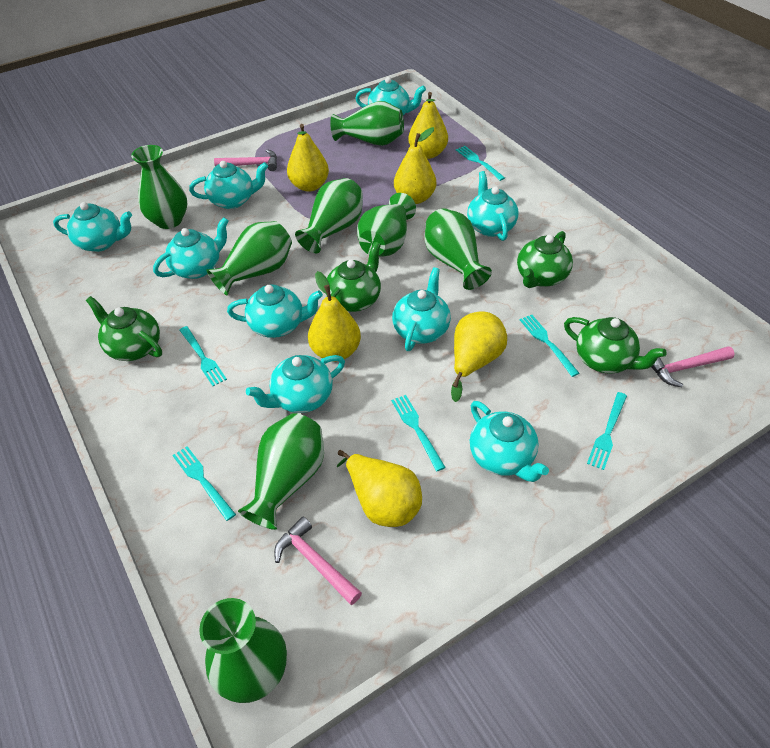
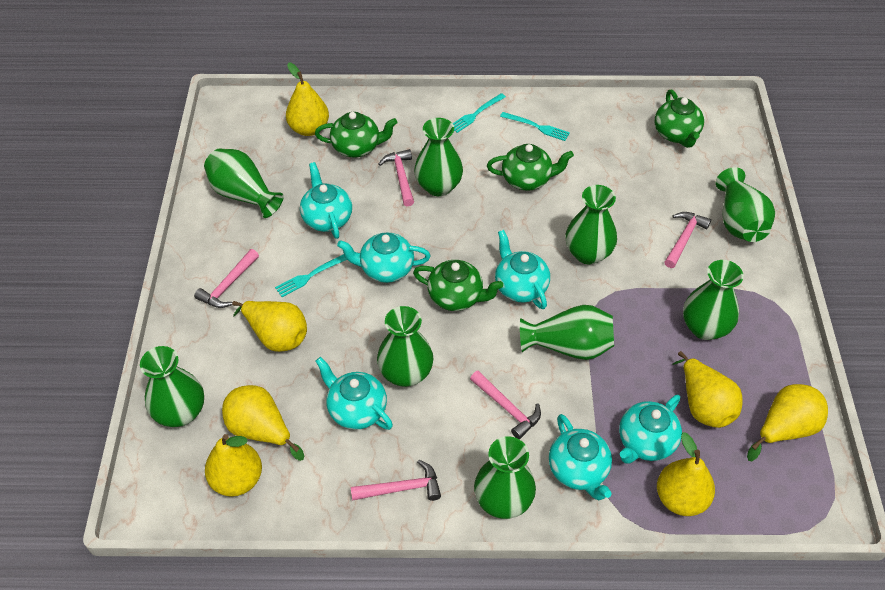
green vase: 8 -> 9
pink hammer: 3 -> 5
turquoise fork: 6 -> 3
turquoise teapot: 9 -> 6
yellow pear: 6 -> 7

